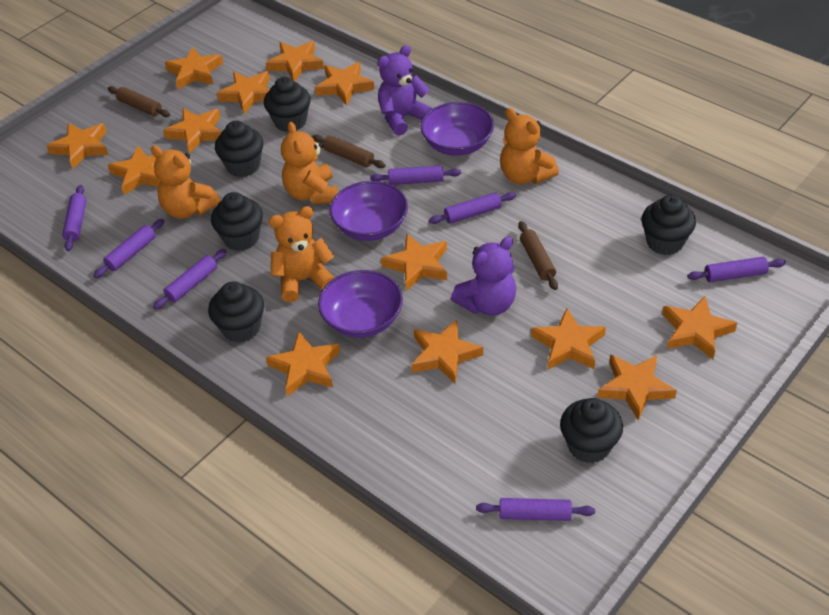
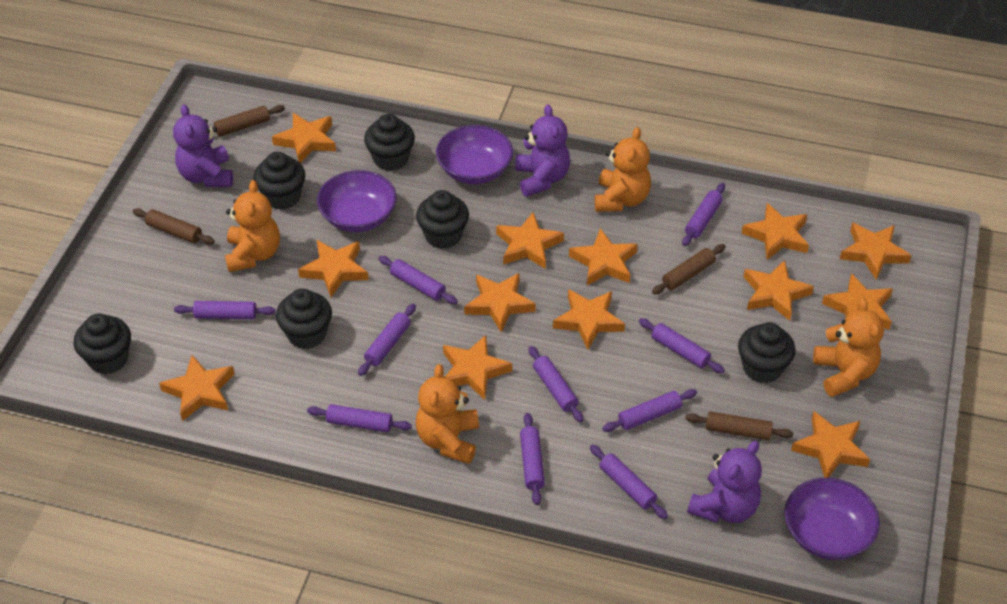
brown rolling pin: 3 -> 4
purple rolling pin: 7 -> 10
purple teddy bear: 2 -> 3

